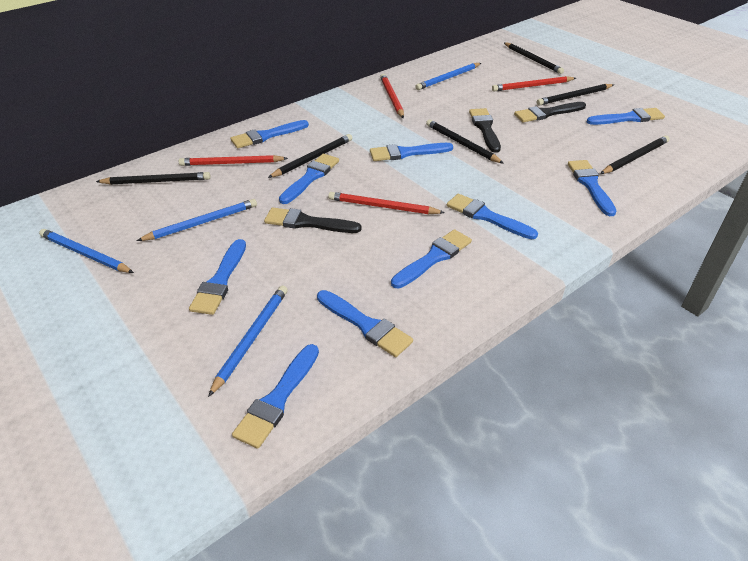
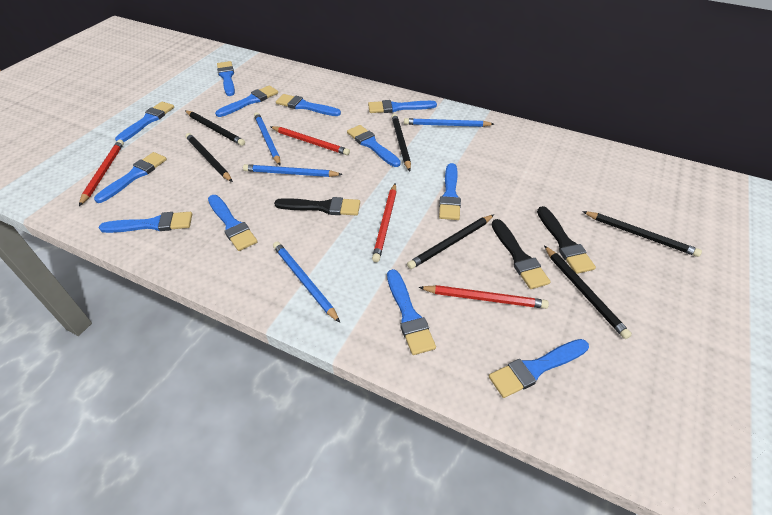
blue brush: 10 -> 12

